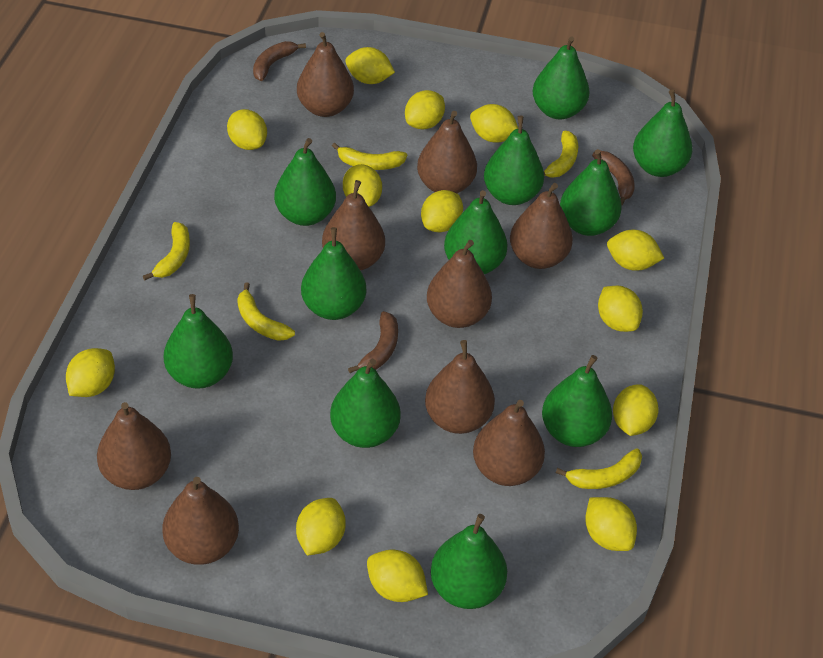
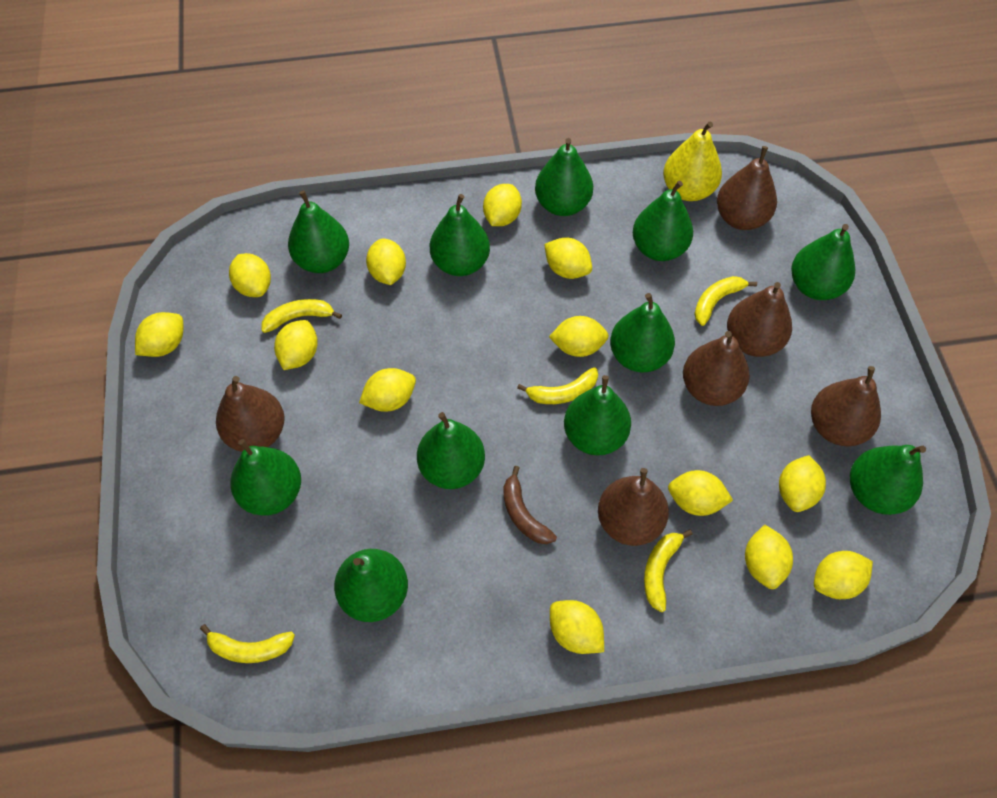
brown banana: 3 -> 1
brown pear: 9 -> 6
yellow pear: 0 -> 1

